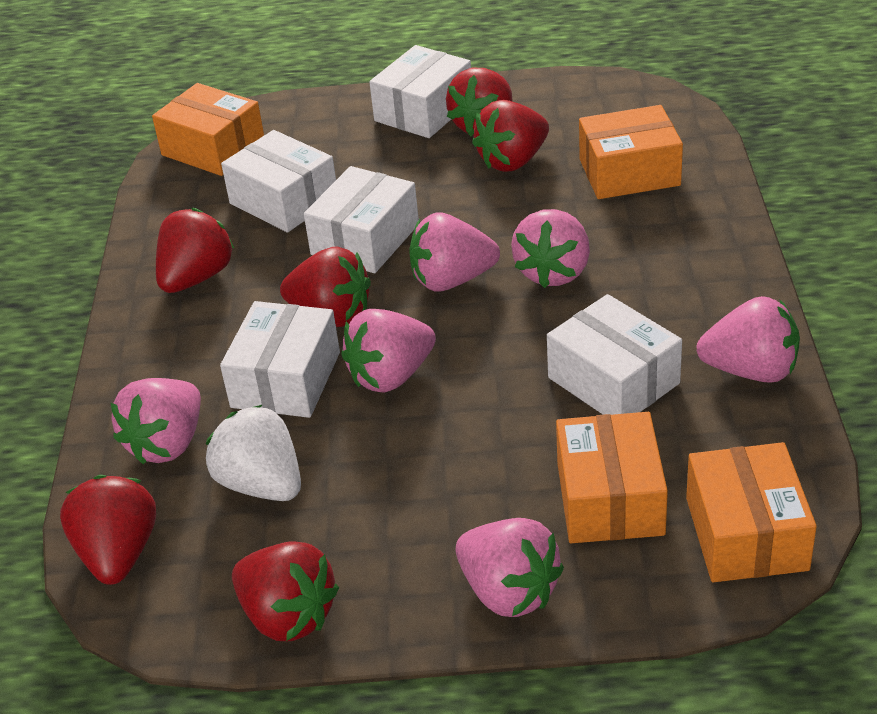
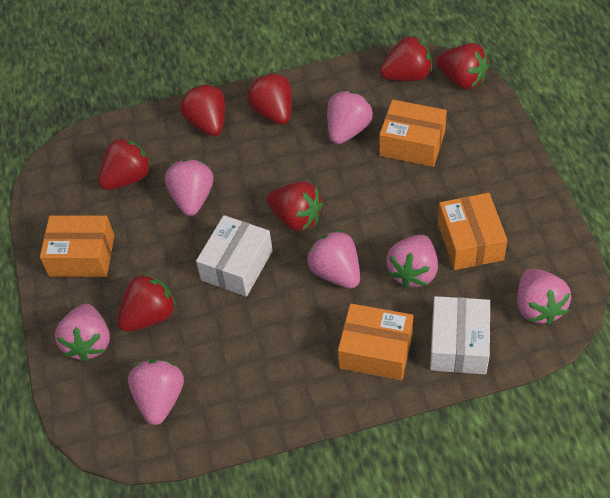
pink strawberry: 6 -> 7
red strawberry: 6 -> 7
white box: 5 -> 2
white strawberry: 1 -> 0

